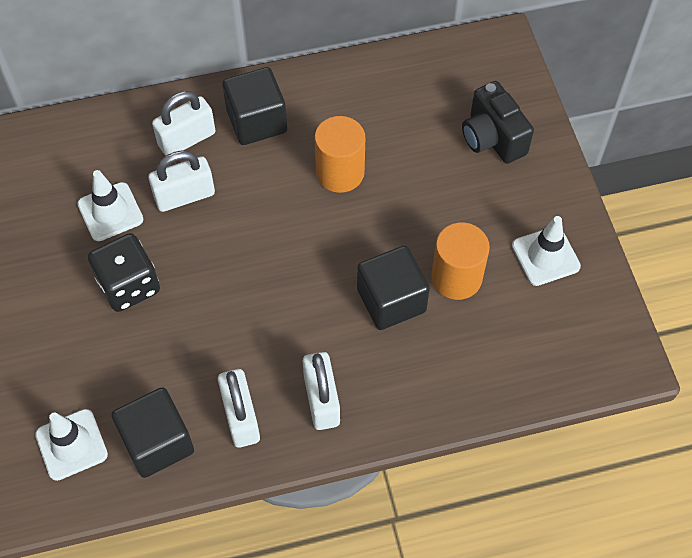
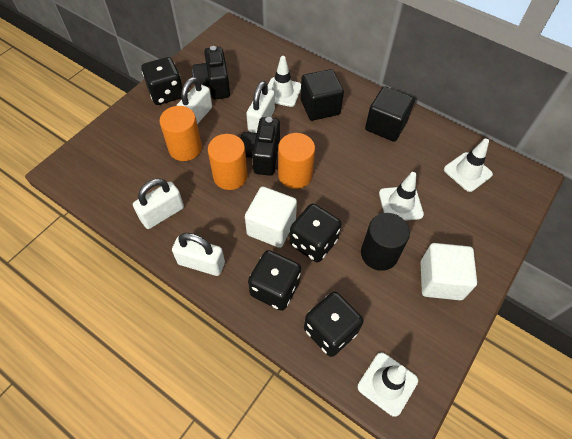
black camera: 1 -> 2
black cube: 3 -> 2
black cylinder: 0 -> 1
black dice: 1 -> 4
orange cylinder: 2 -> 3
white cube: 0 -> 2
white traffic cone: 3 -> 4

